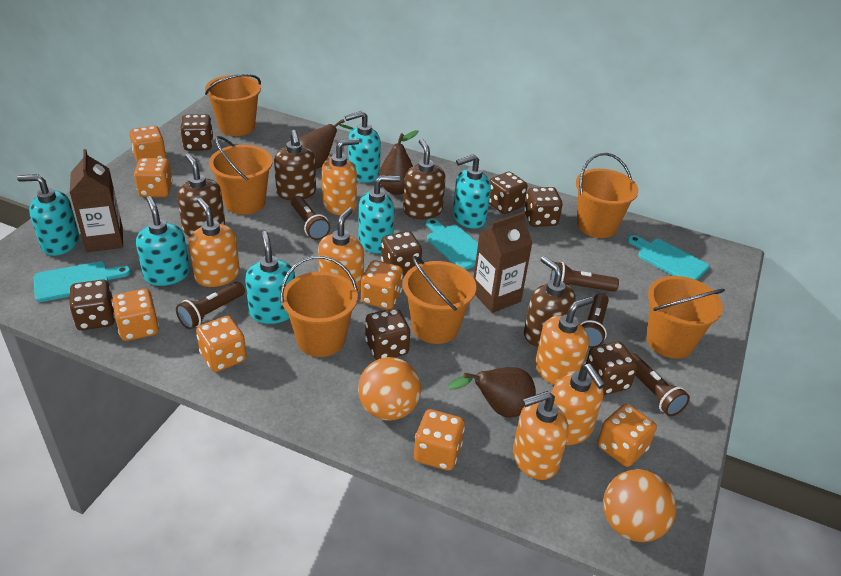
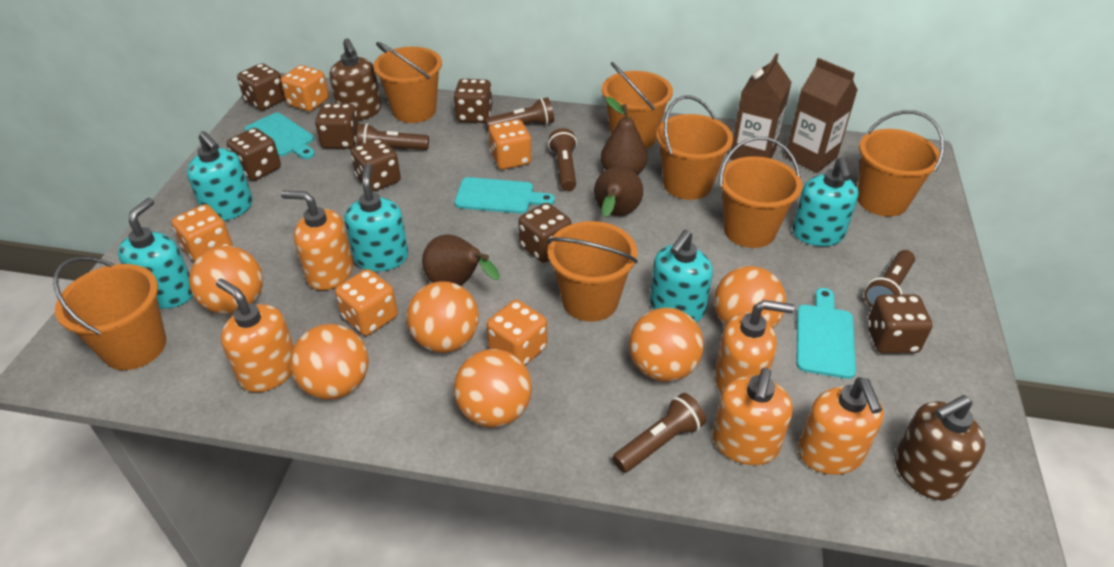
brown soap dispenser: 4 -> 2
orange ball: 2 -> 6
orange bucket: 6 -> 7
orange dice: 7 -> 5
orange soap dispenser: 6 -> 5
turquoise soap dispenser: 6 -> 5

